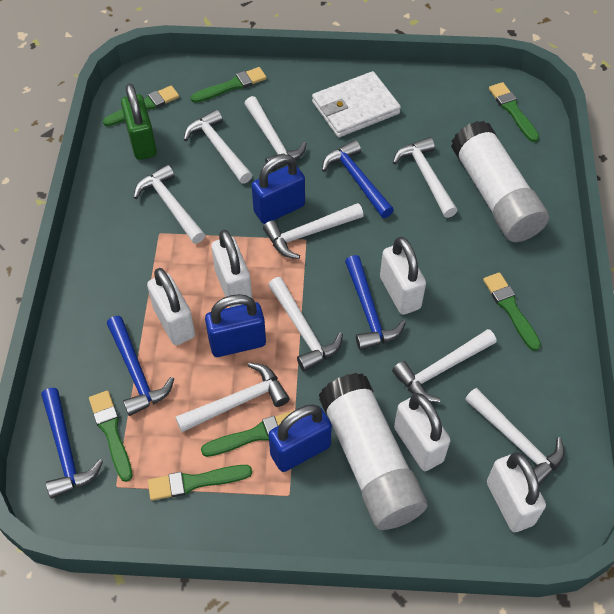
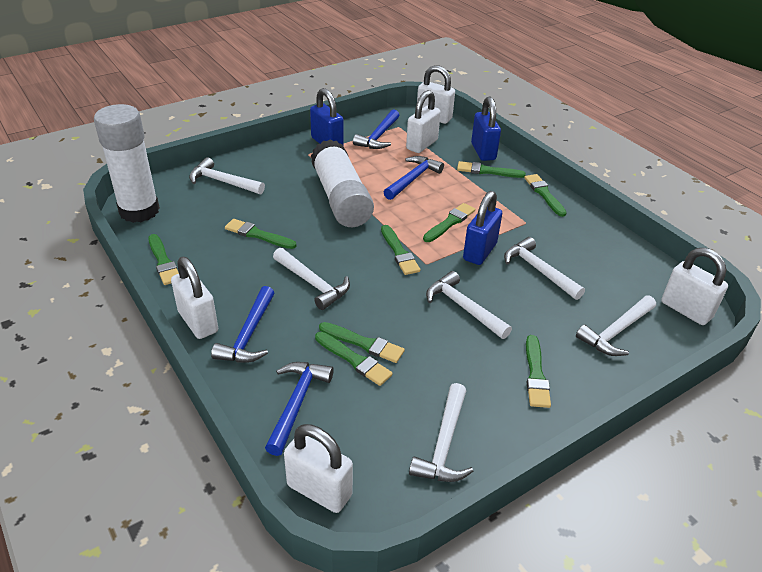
green brush: 7 -> 9
green padlock: 1 -> 0
white hammer: 9 -> 6
white wallet: 1 -> 0

